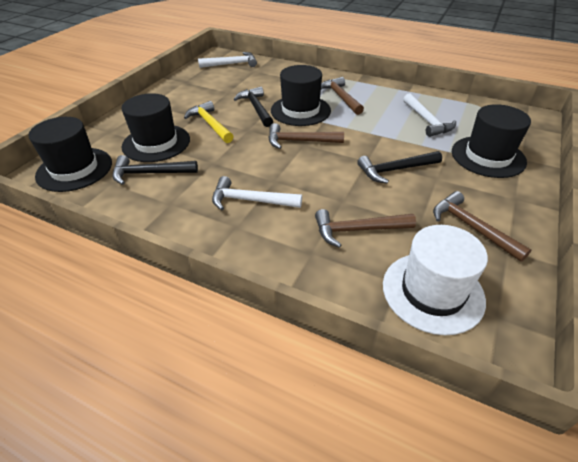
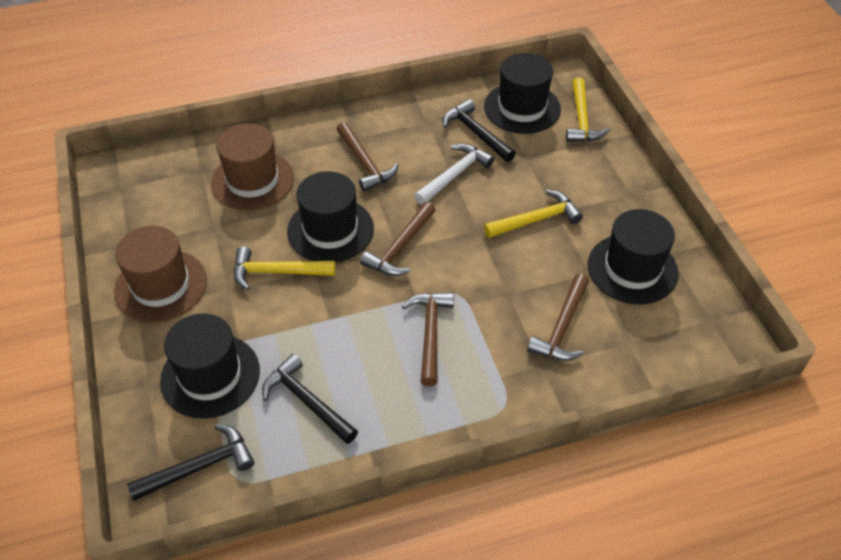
brown hat: 0 -> 2
white hammer: 3 -> 1
white hat: 1 -> 0
yellow hammer: 1 -> 3

